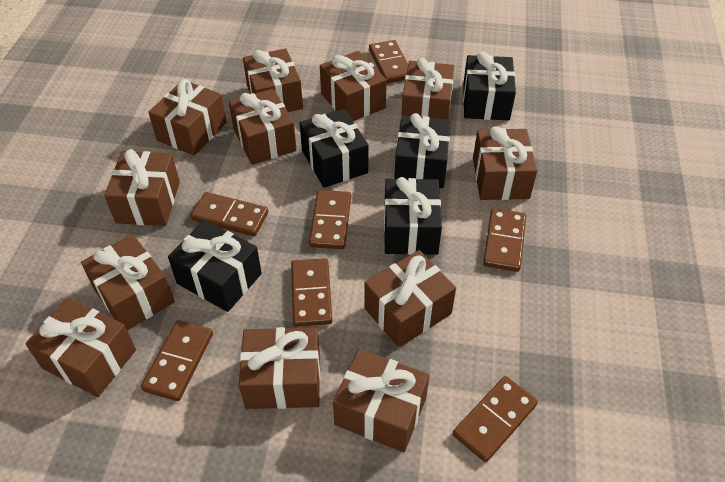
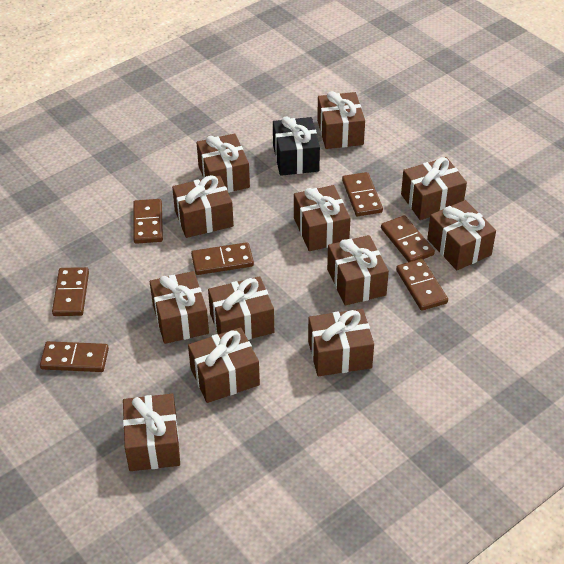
black gift: 5 -> 1

